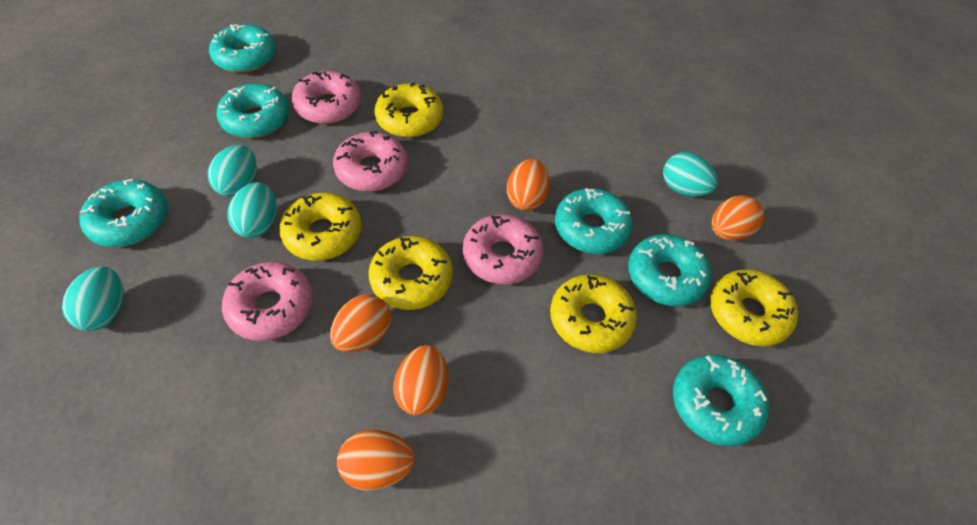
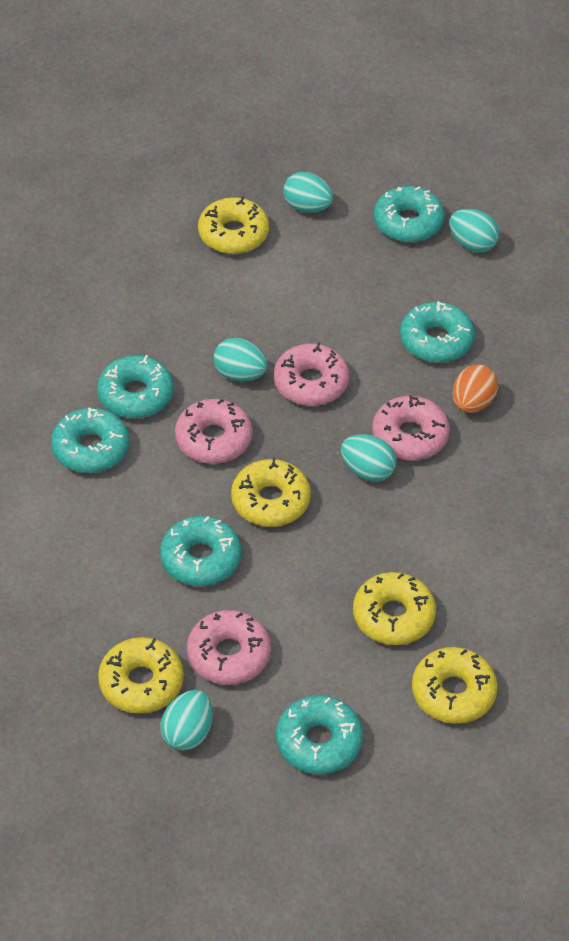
orange egg: 5 -> 1
turquoise egg: 4 -> 5

